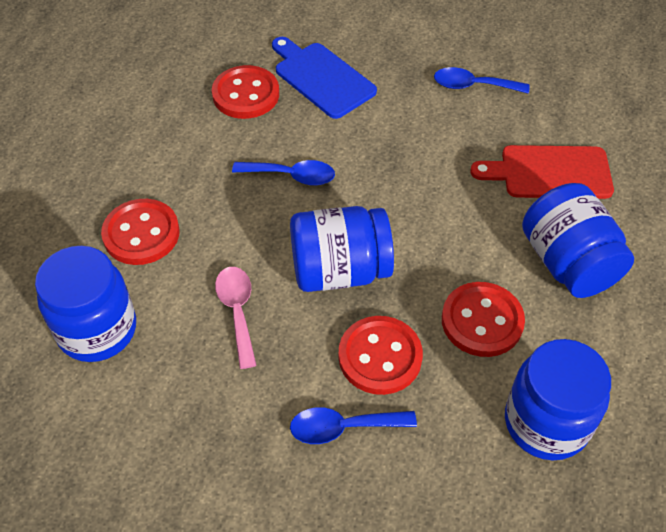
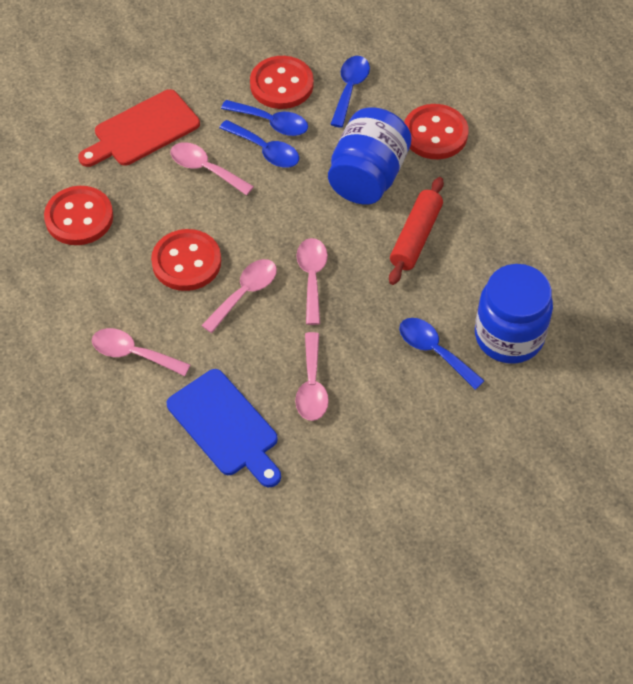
blue jar: 4 -> 2
blue spoon: 3 -> 4
pink spoon: 1 -> 5
red rolling pin: 0 -> 1

